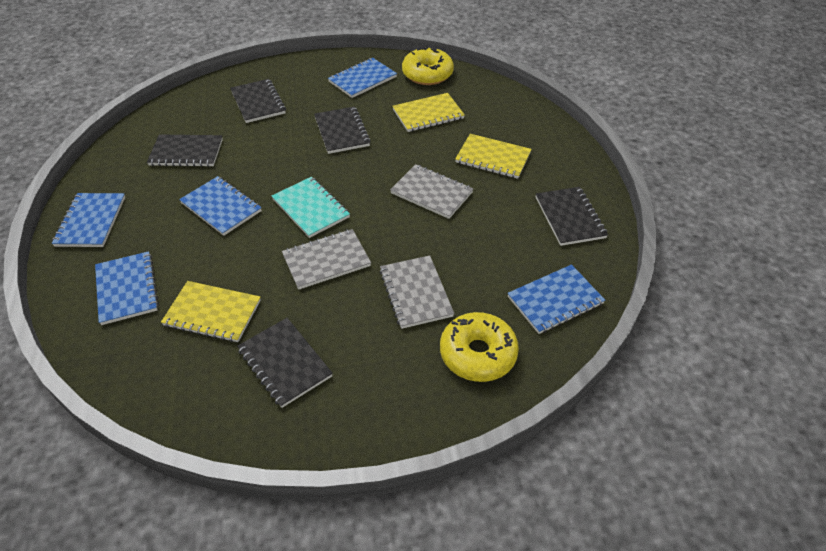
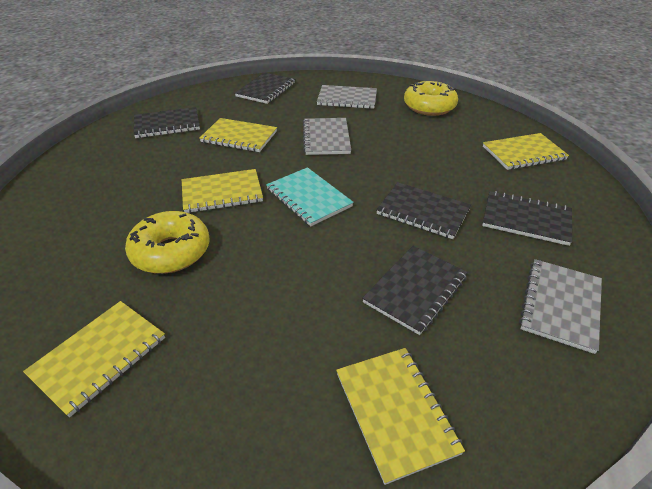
blue notebook: 5 -> 0
yellow notebook: 3 -> 5

